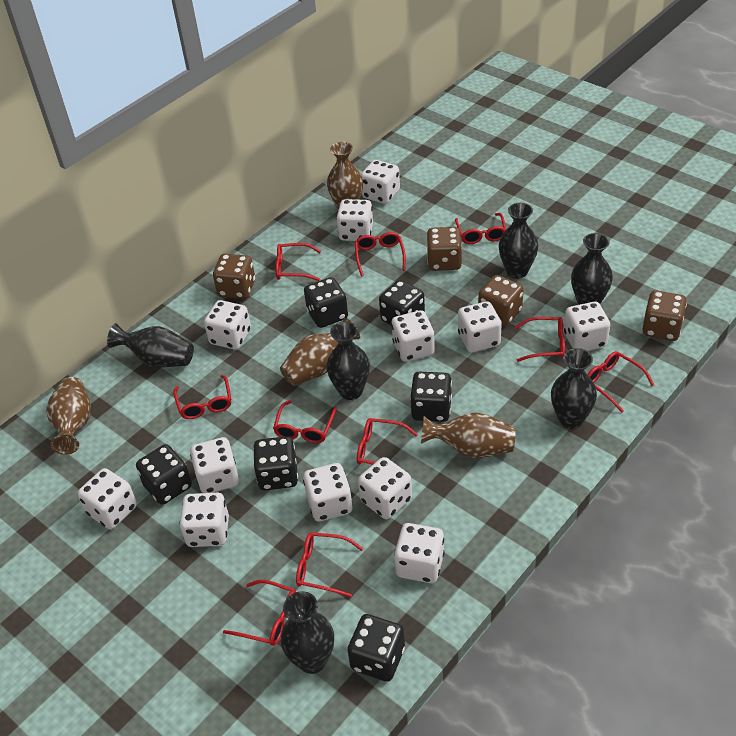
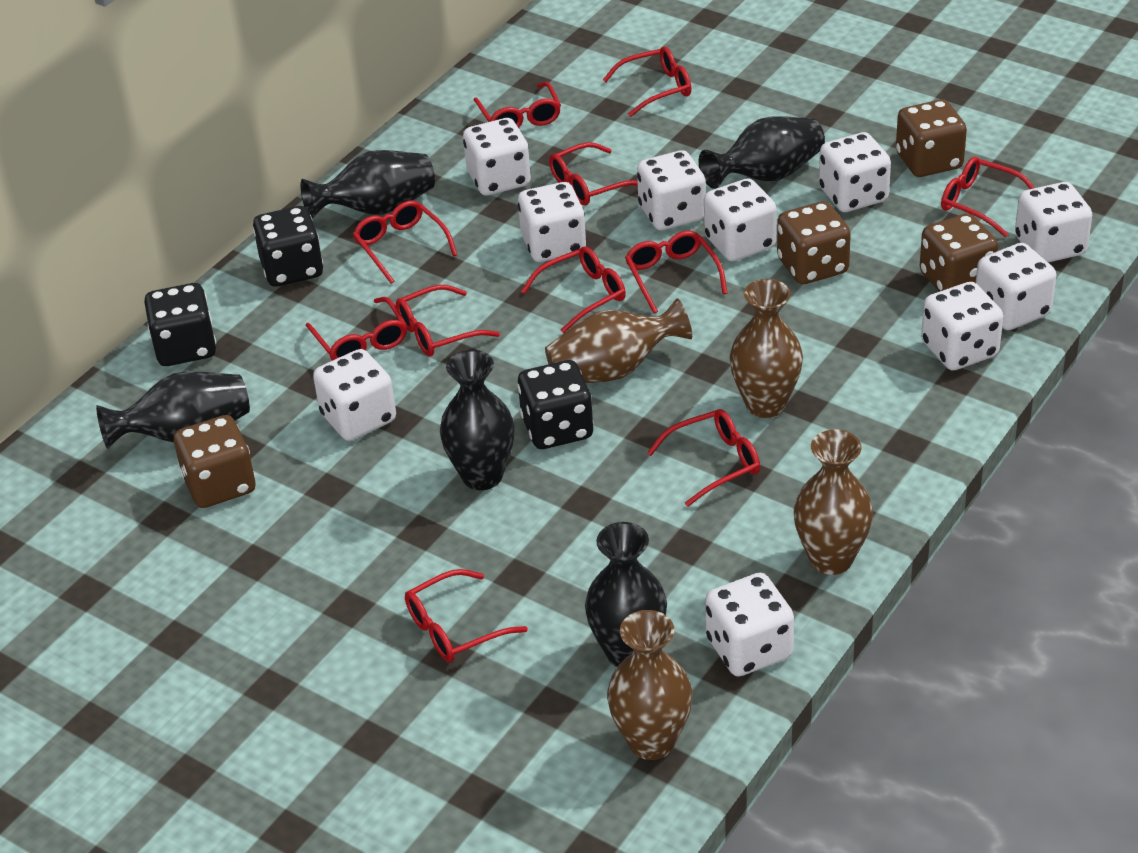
black dice: 6 -> 3
black vase: 6 -> 5
red glasses: 10 -> 11
white dice: 12 -> 10

